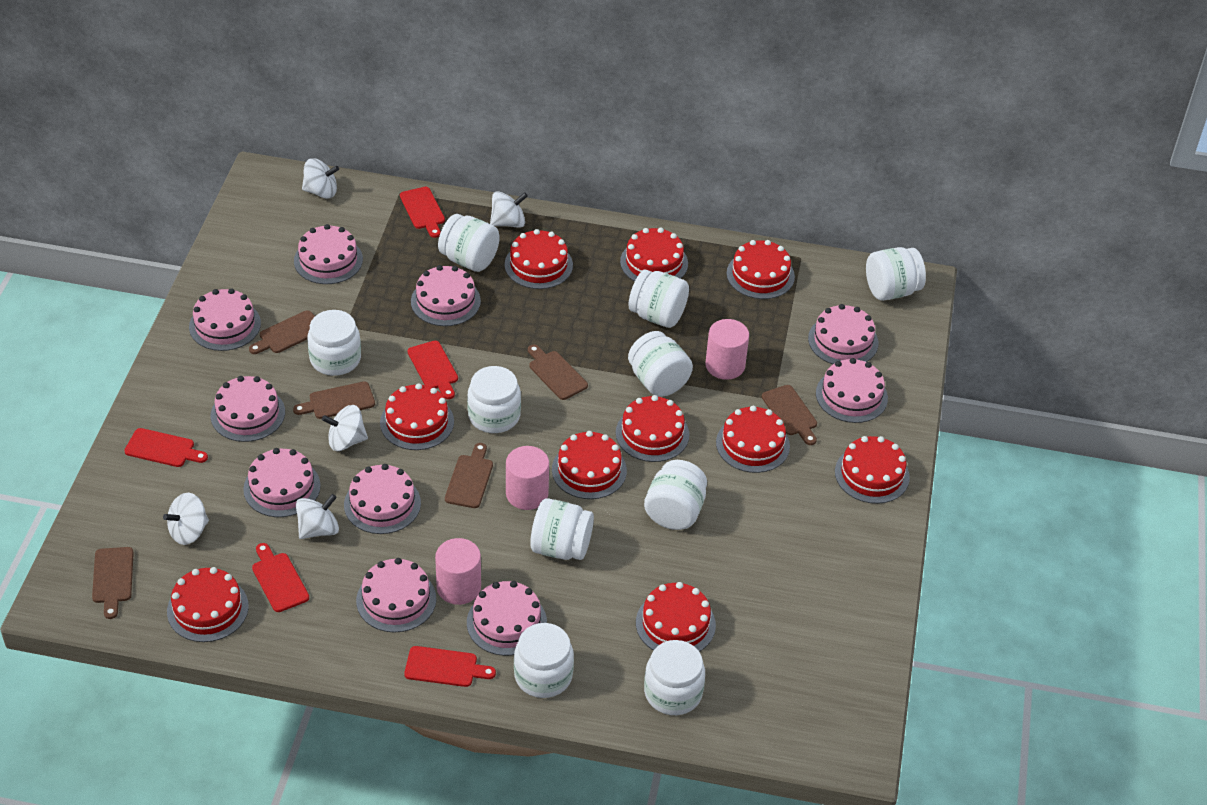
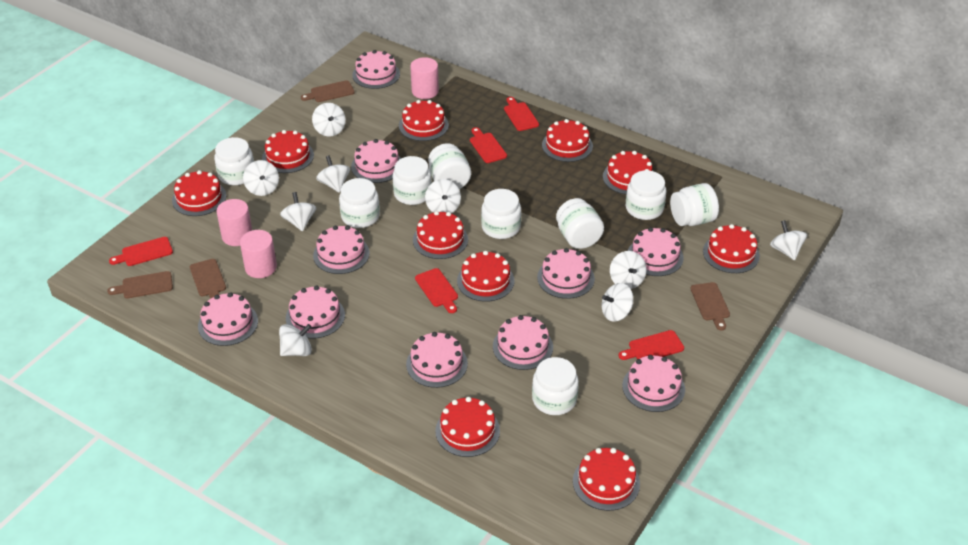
brown cutting board: 6 -> 4
white jar: 10 -> 9
white spinning top: 5 -> 9

